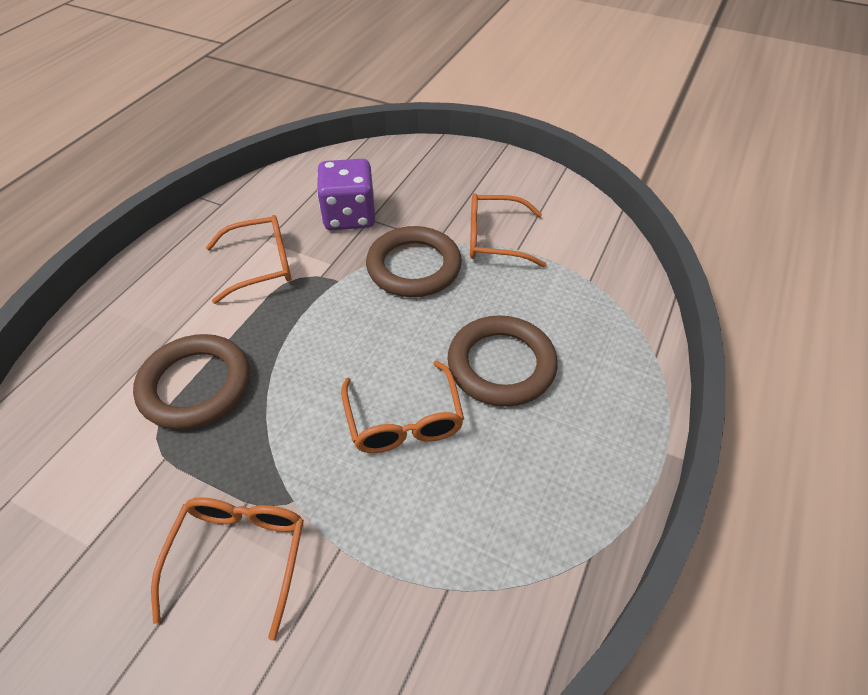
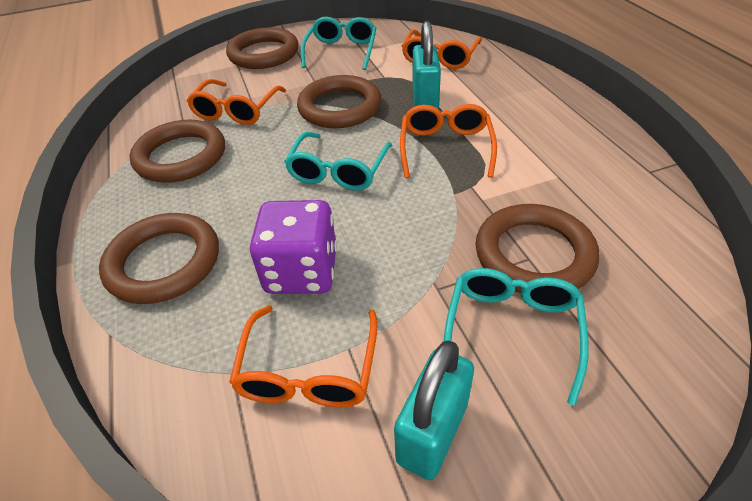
brown ring: 3 -> 5
turquoise glasses: 0 -> 3
turquoise padlock: 0 -> 2

